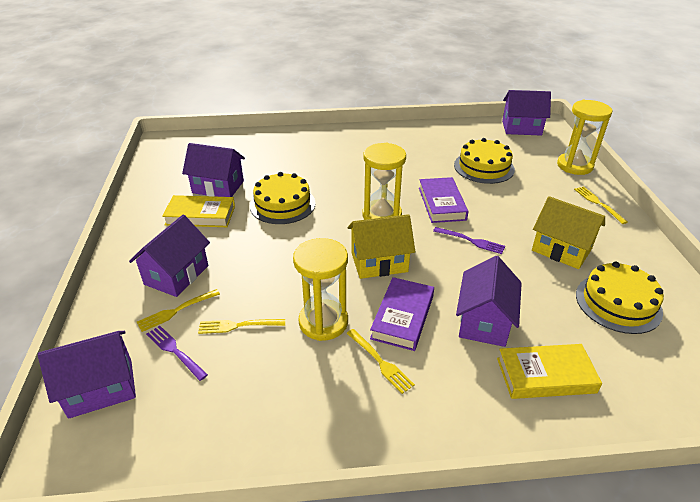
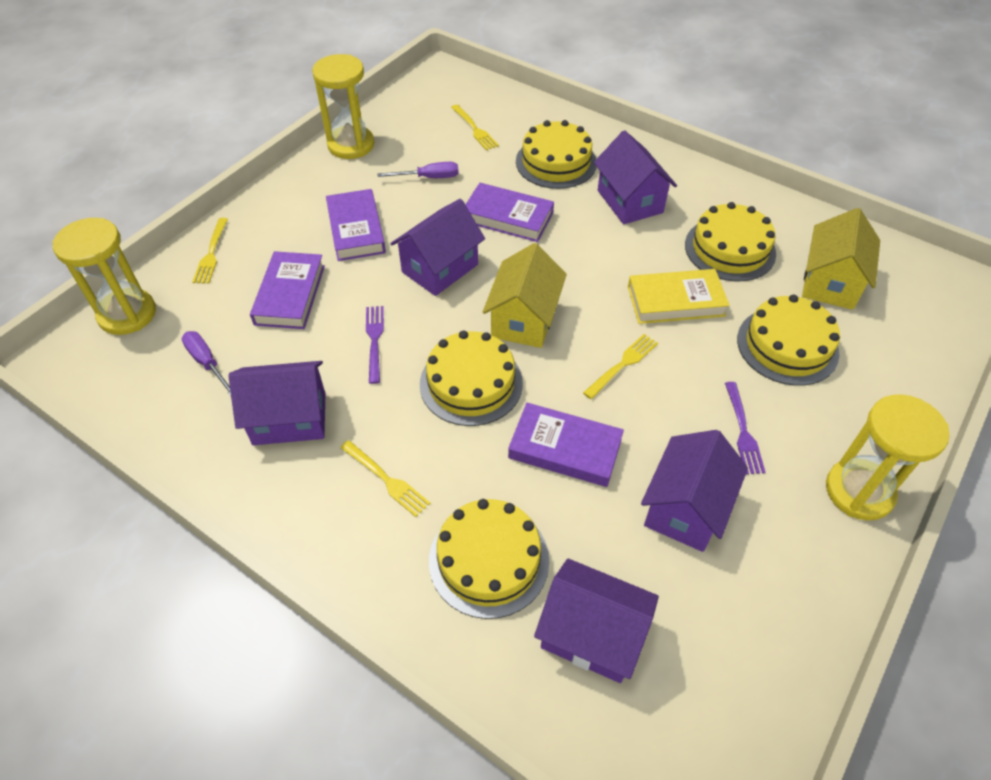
purple book: 2 -> 4
purple screwdriver: 0 -> 2
yellow book: 2 -> 1
yellow cake: 3 -> 5

